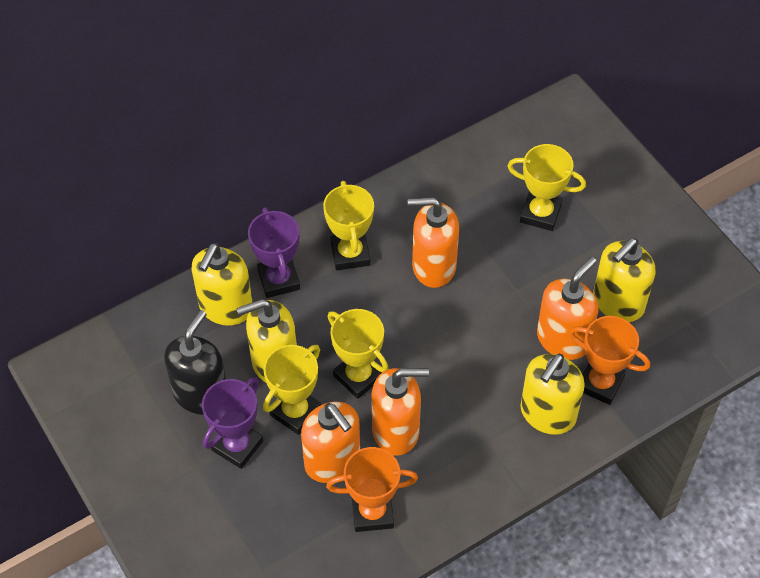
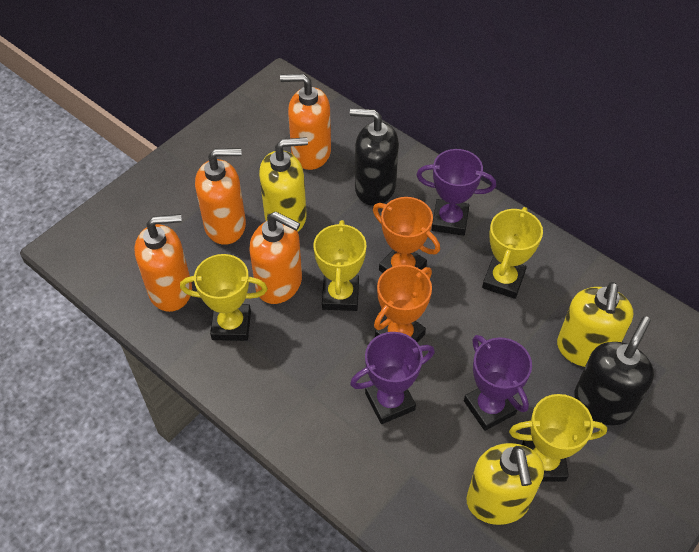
black soap dispenser: 1 -> 2
purple trophy: 2 -> 3
yellow soap dispenser: 4 -> 3

